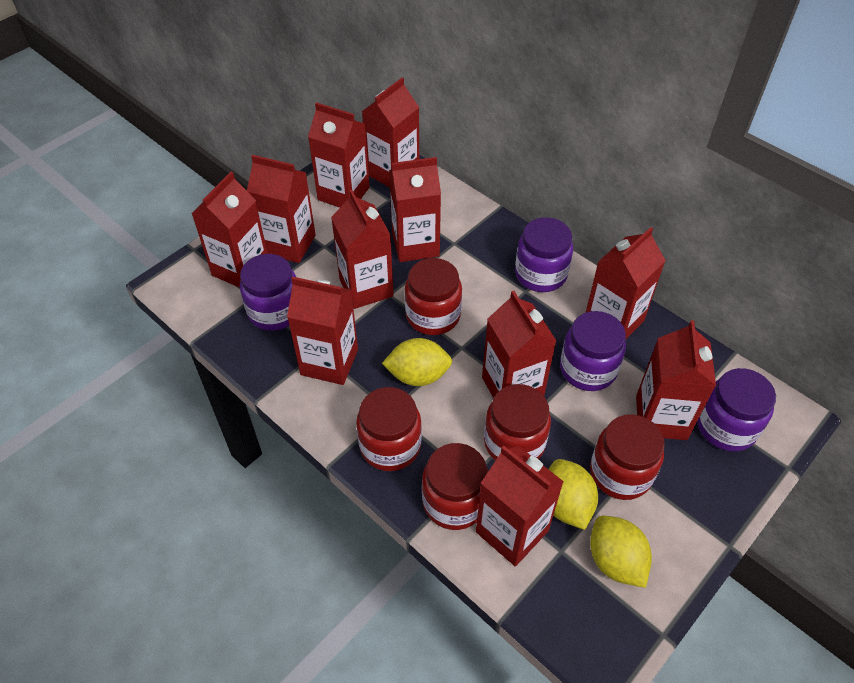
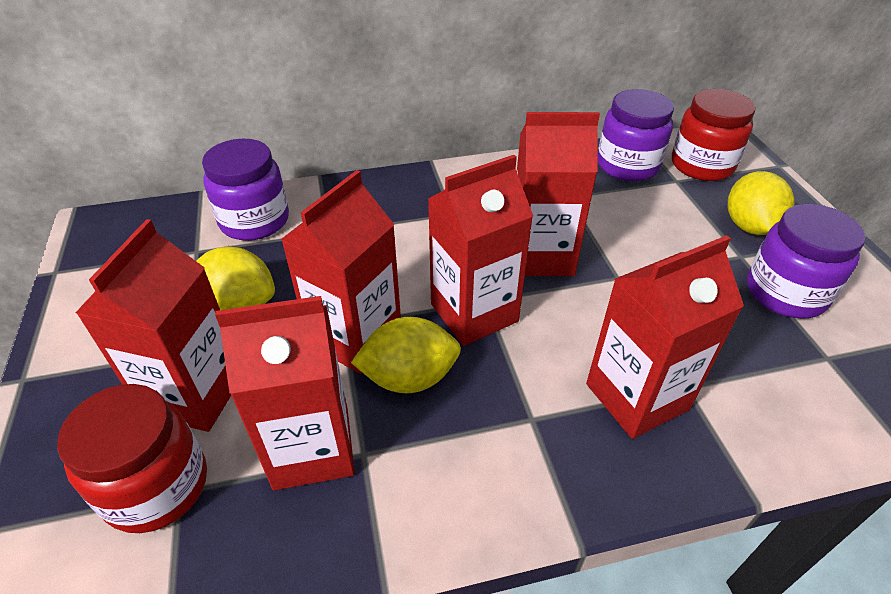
purple jar: 4 -> 3
red carton: 11 -> 6
red jar: 5 -> 2

